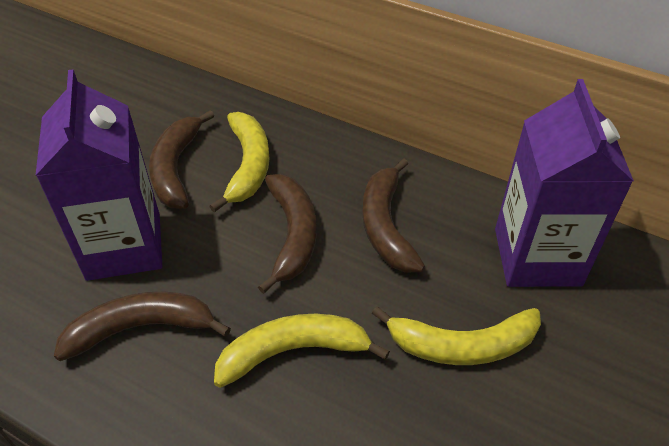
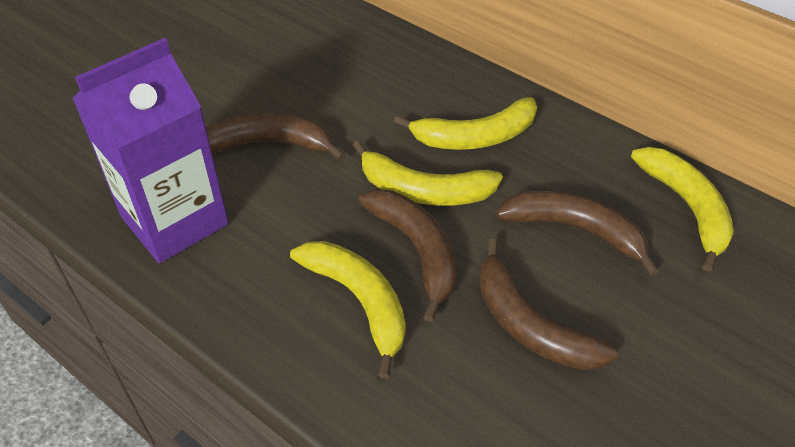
purple carton: 2 -> 1
yellow banana: 3 -> 4

